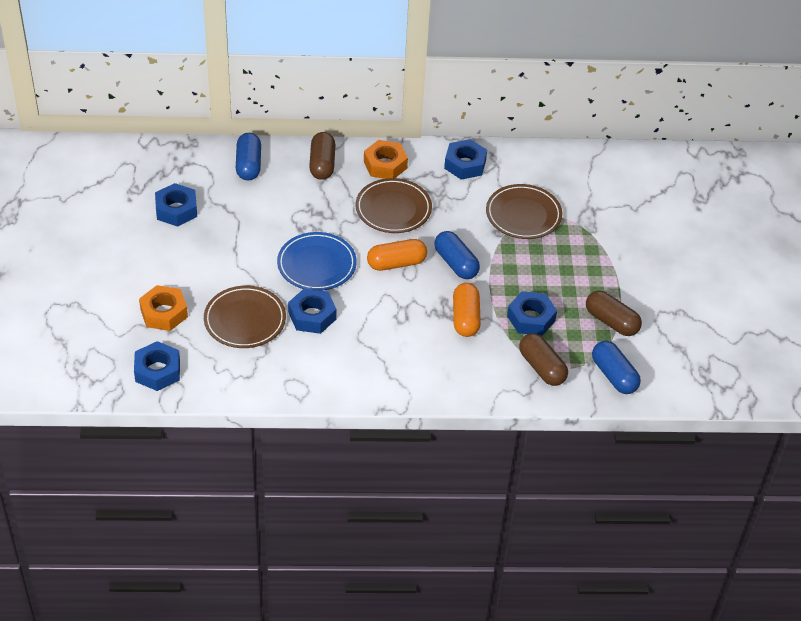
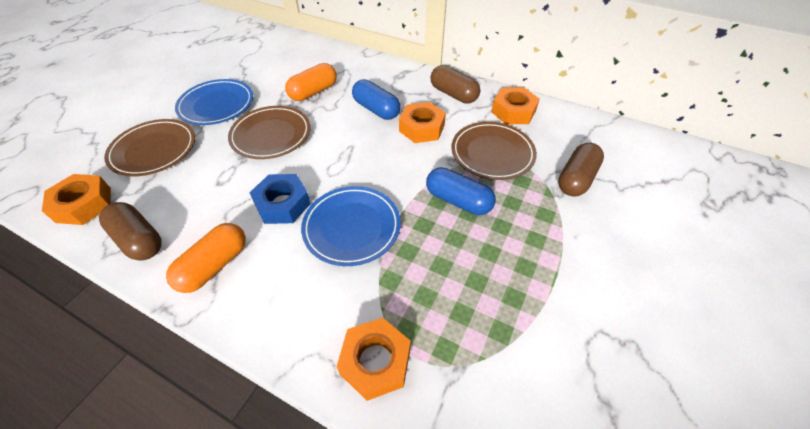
blue capsule: 3 -> 2
blue nut: 5 -> 1
blue plate: 1 -> 2
orange nut: 2 -> 4

